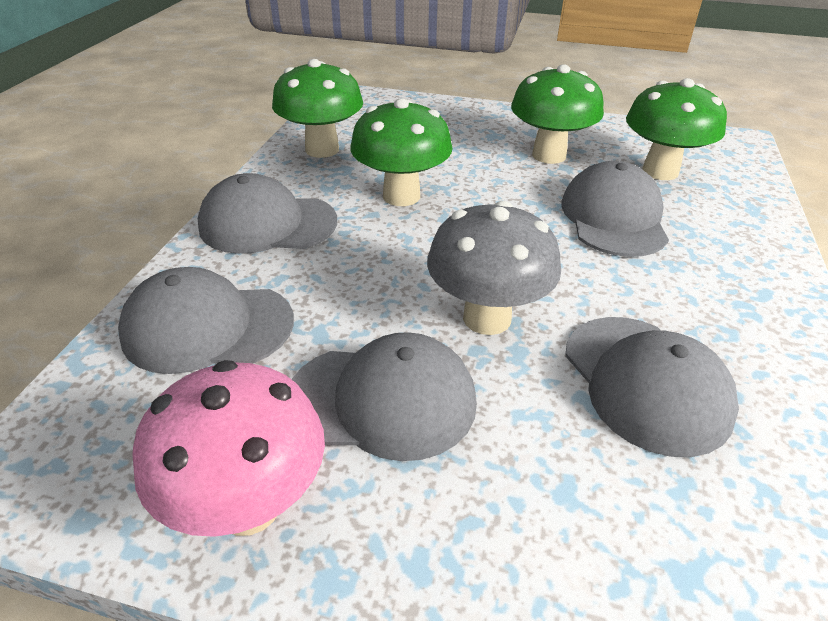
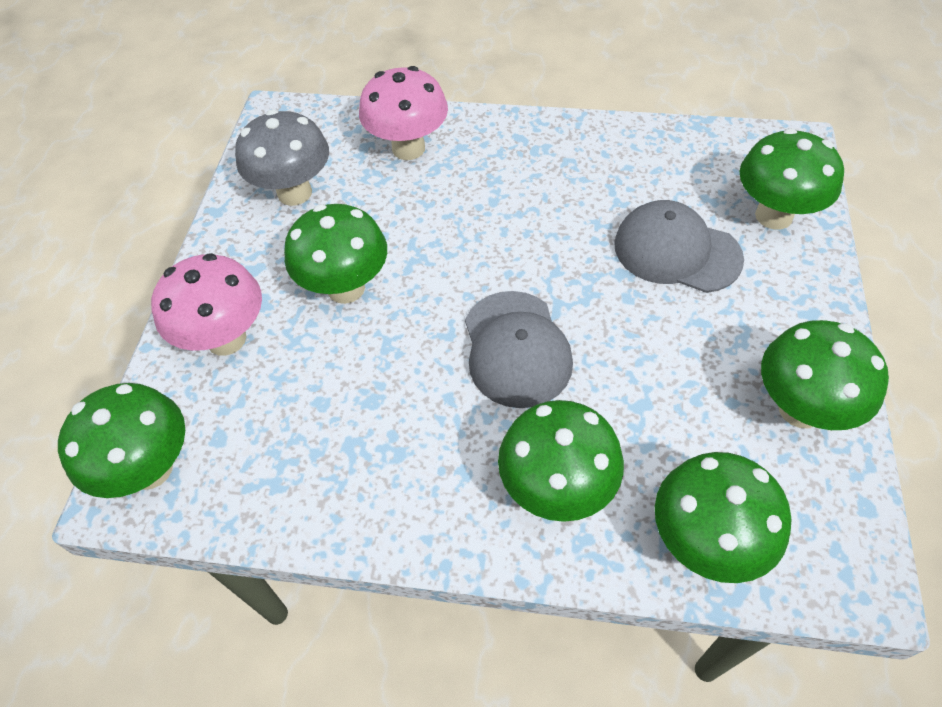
green mushroom: 4 -> 6
grey cap: 5 -> 2
pink mushroom: 1 -> 2

